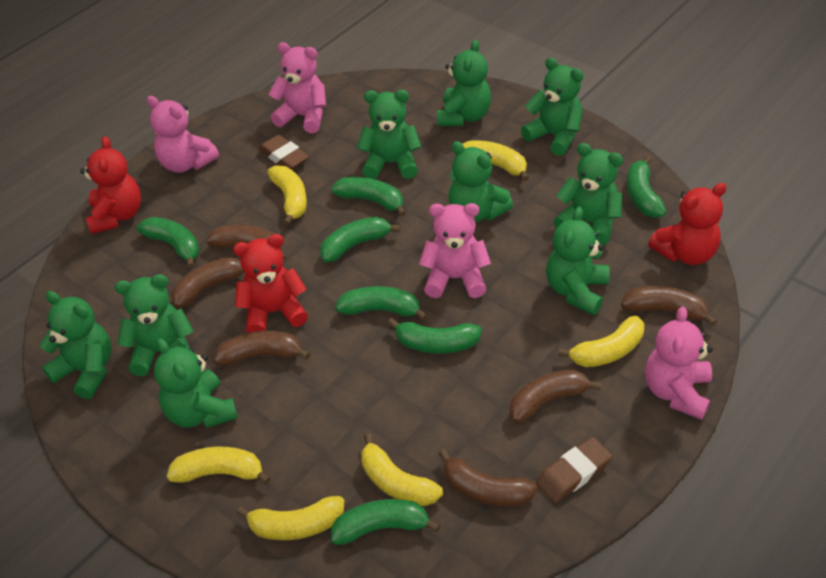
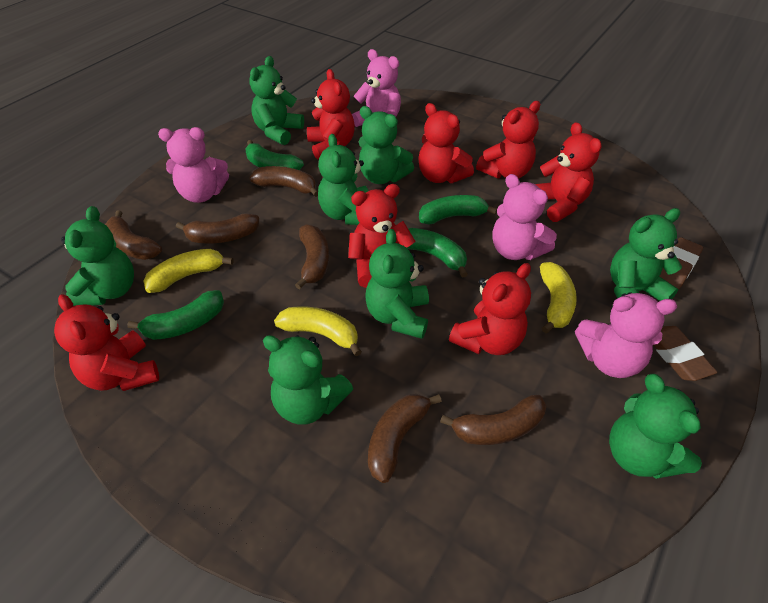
green banana: 7 -> 4
green teddy bear: 9 -> 8
red teddy bear: 3 -> 7
yellow banana: 6 -> 3

